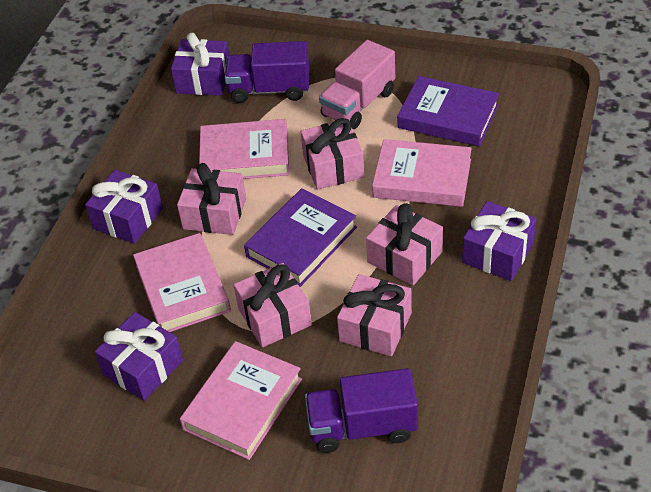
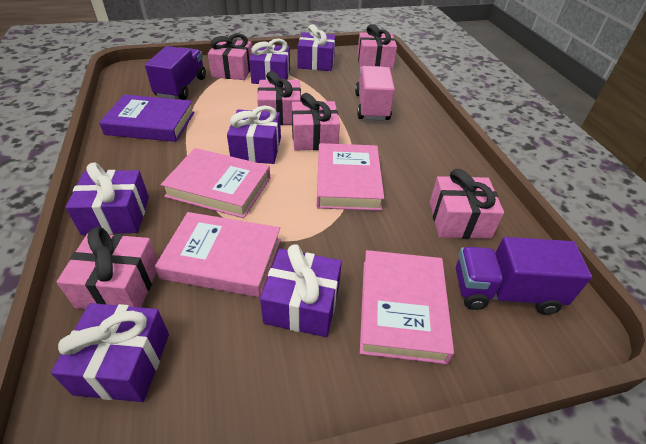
pink gift: 5 -> 6
purple book: 2 -> 1
purple gift: 4 -> 6

